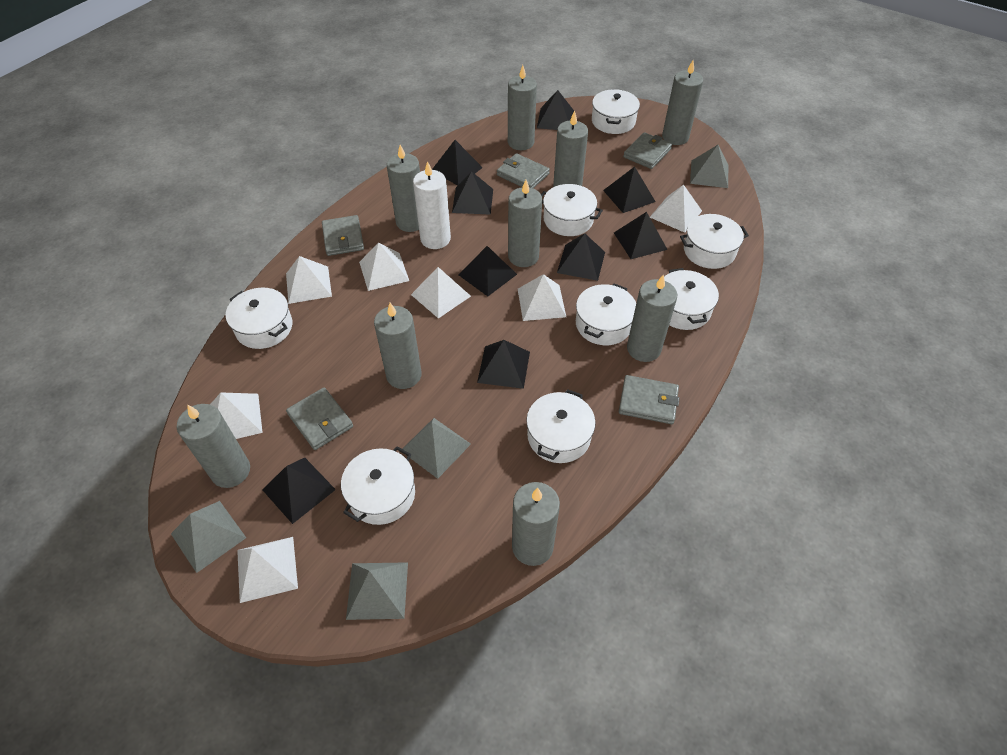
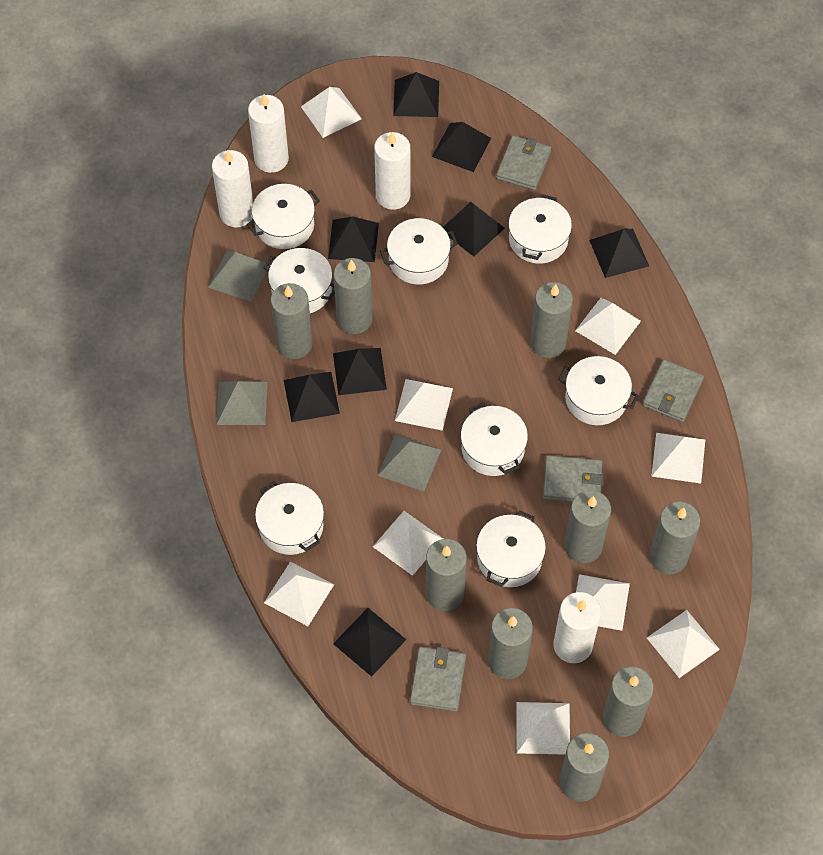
black pyramid: 9 -> 8
grey pyramid: 4 -> 3
grey wallet: 5 -> 4
white candle: 1 -> 4
white pyramid: 7 -> 9

